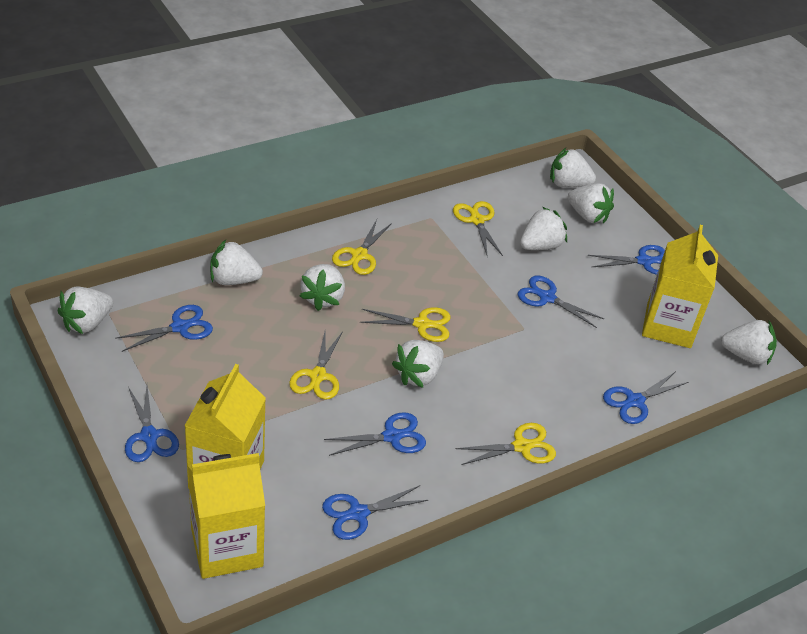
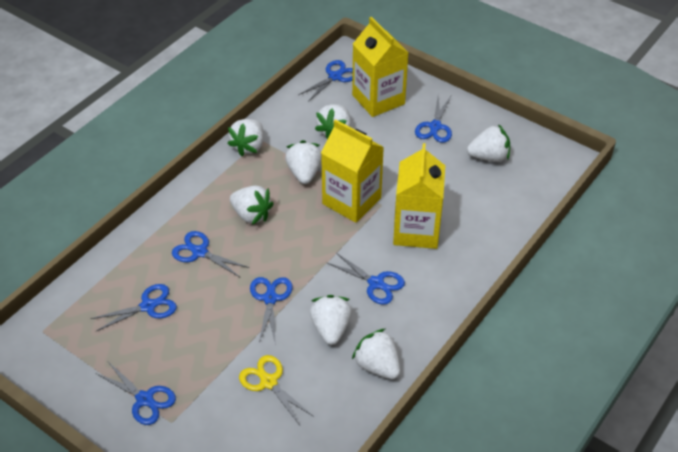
white strawberry: 8 -> 7
yellow scissors: 5 -> 1

